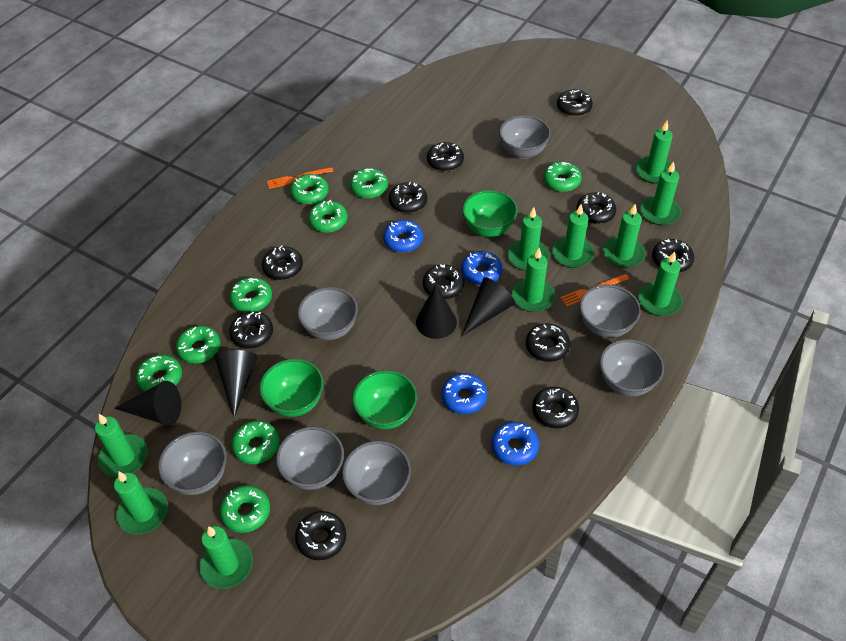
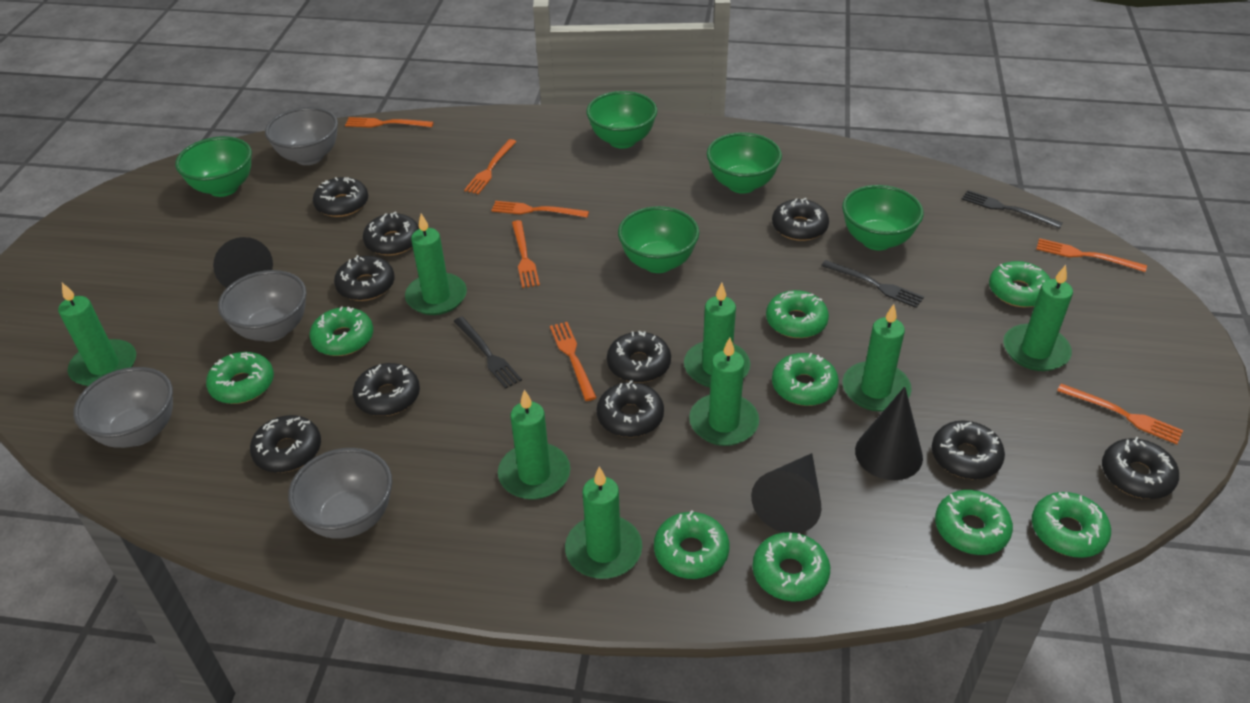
black cone: 4 -> 3
black donut: 11 -> 10
black fork: 0 -> 3
blue donut: 4 -> 0
green bowl: 3 -> 5
green candle: 10 -> 8
grey bowl: 7 -> 4
orange fork: 2 -> 7

